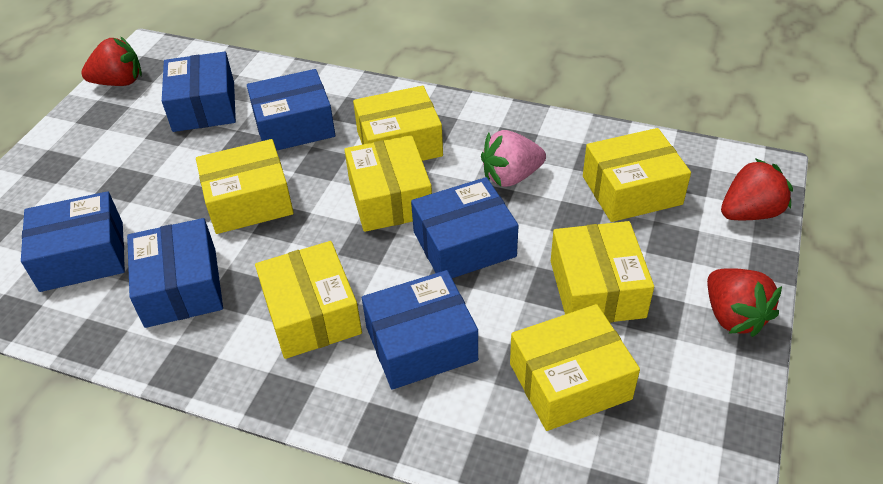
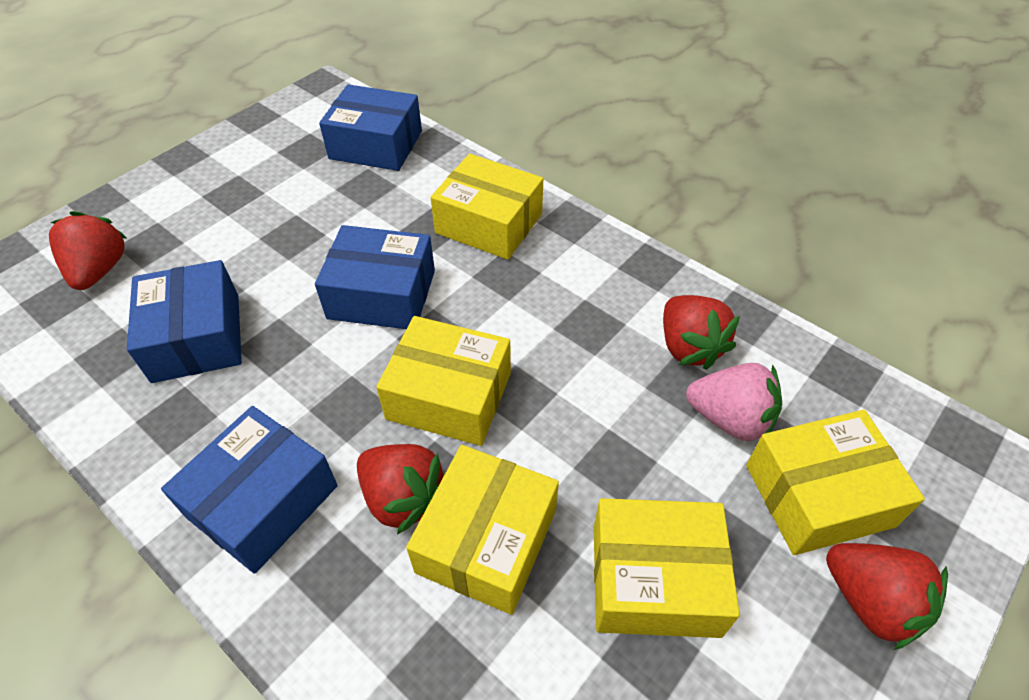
blue box: 6 -> 4
red strawberry: 3 -> 4
yellow box: 7 -> 5

